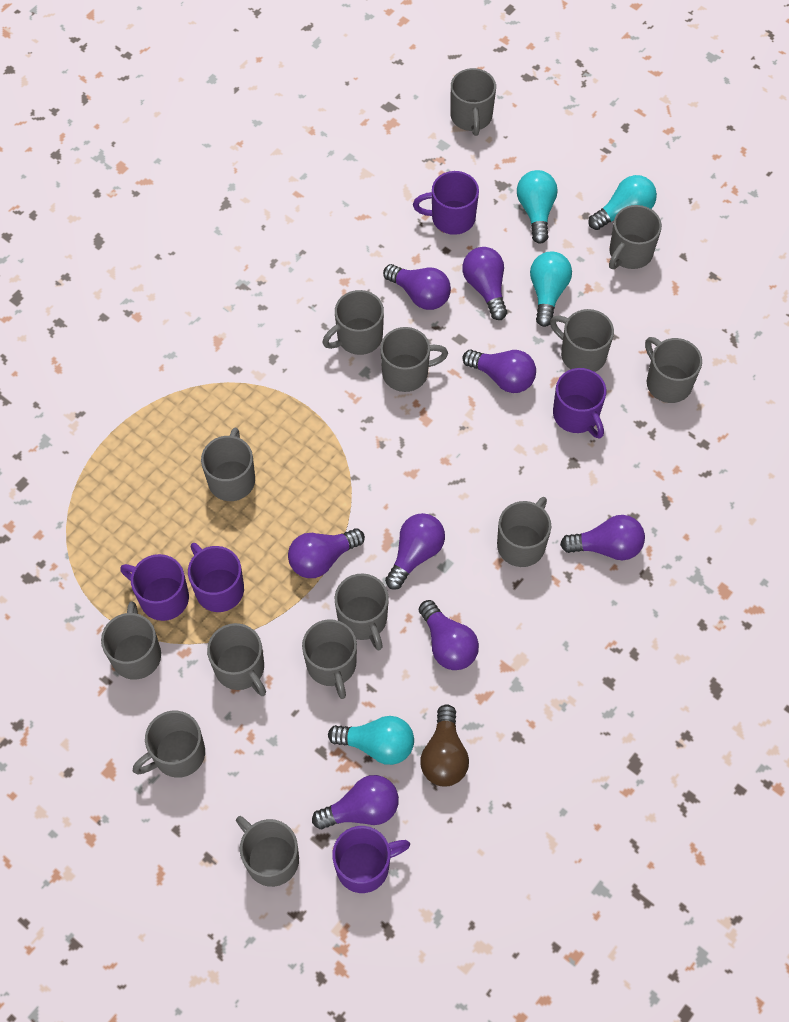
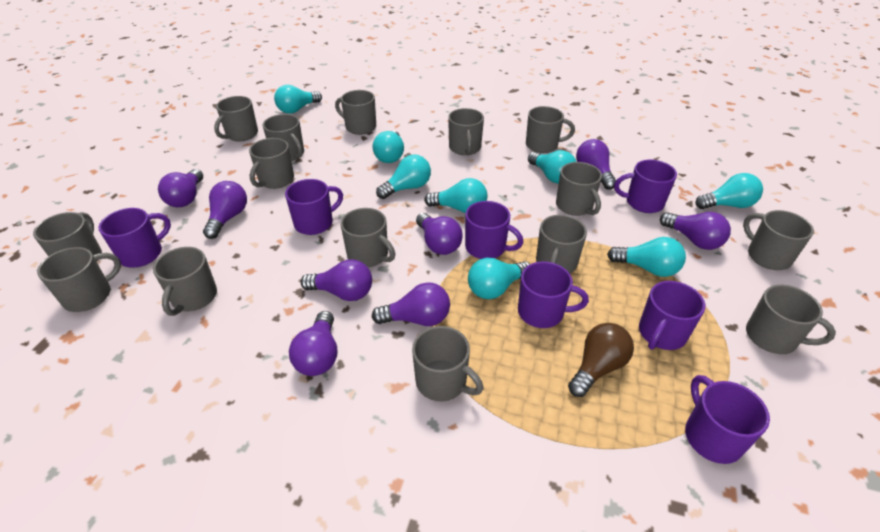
grey mug: 14 -> 15
purple mug: 5 -> 7
turquoise light bulb: 4 -> 8

